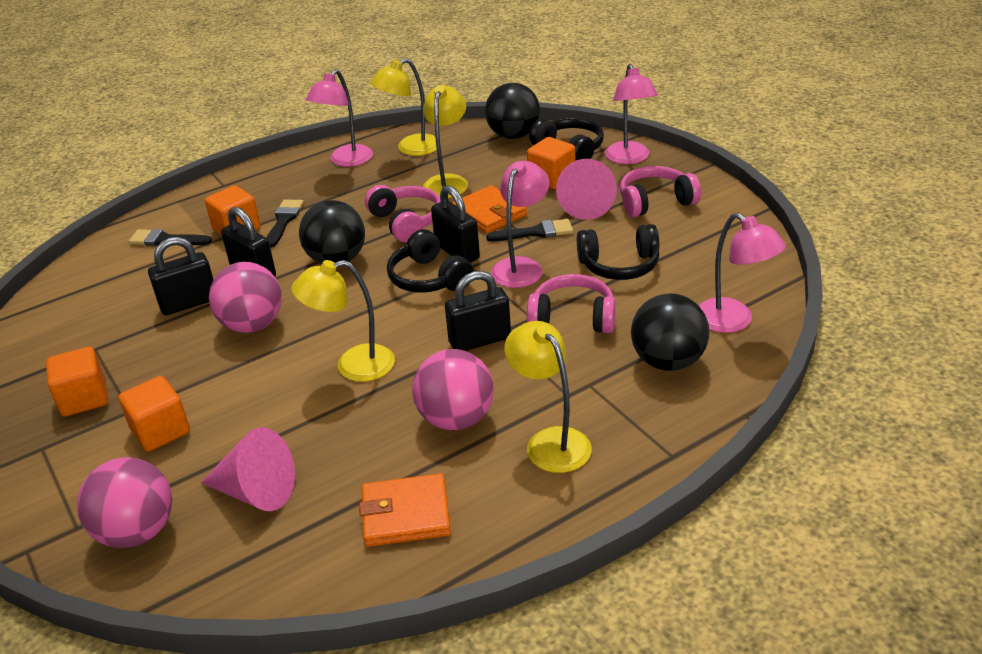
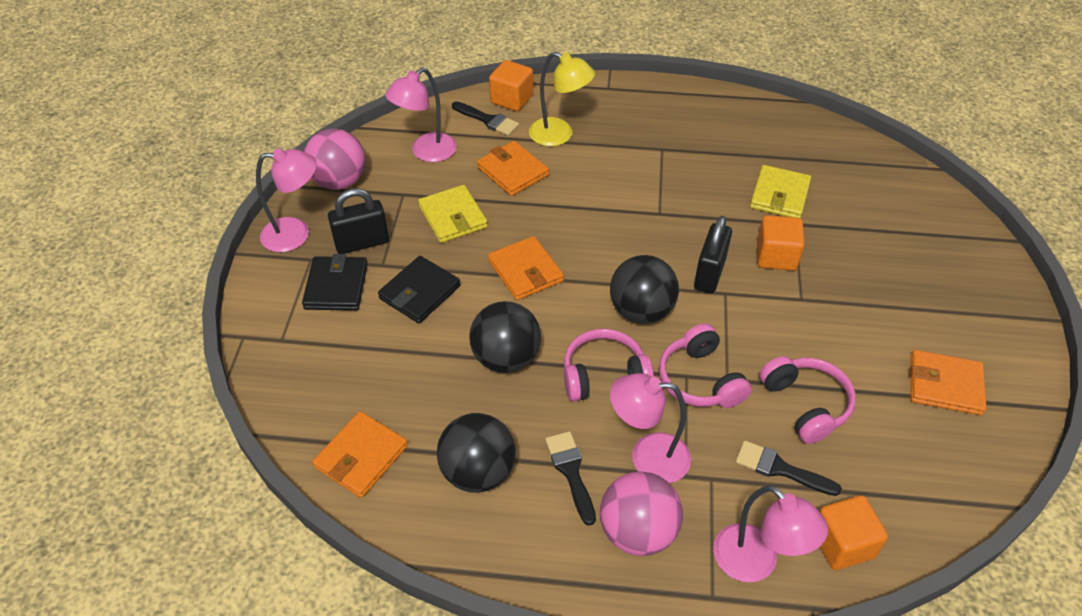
black headphones: 3 -> 0
black padlock: 4 -> 2
black wallet: 0 -> 2
orange cube: 4 -> 3
orange wallet: 2 -> 4
pink ball: 3 -> 2
pink cone: 2 -> 0
yellow lamp: 4 -> 1
yellow wallet: 0 -> 2

